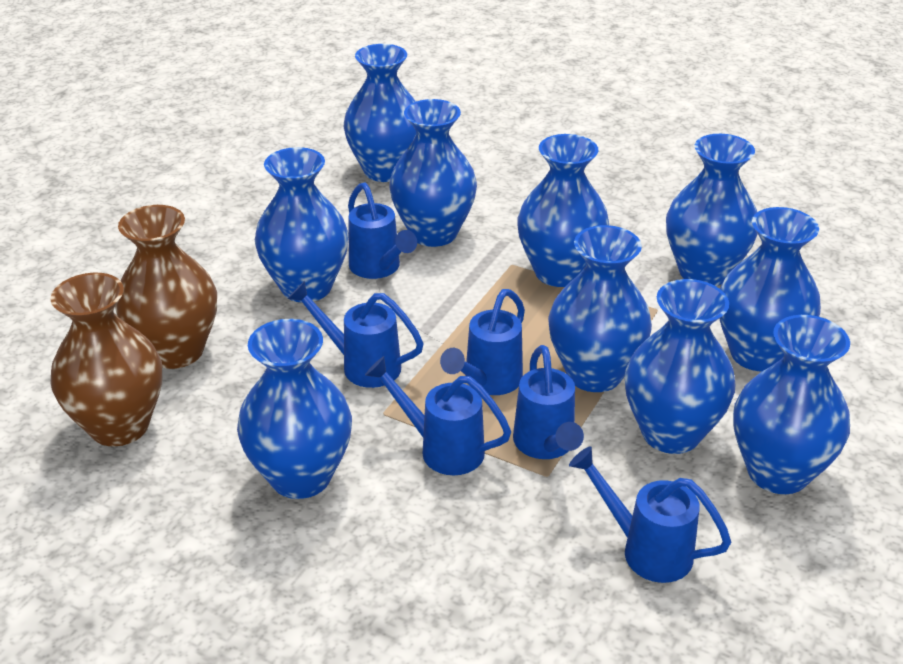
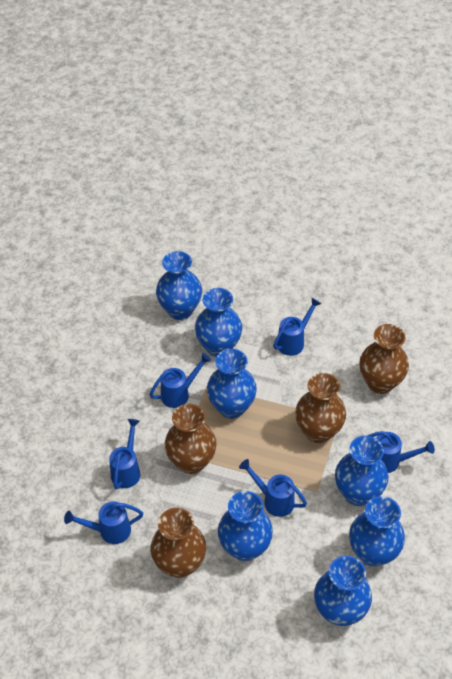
blue vase: 10 -> 7
brown vase: 2 -> 4

